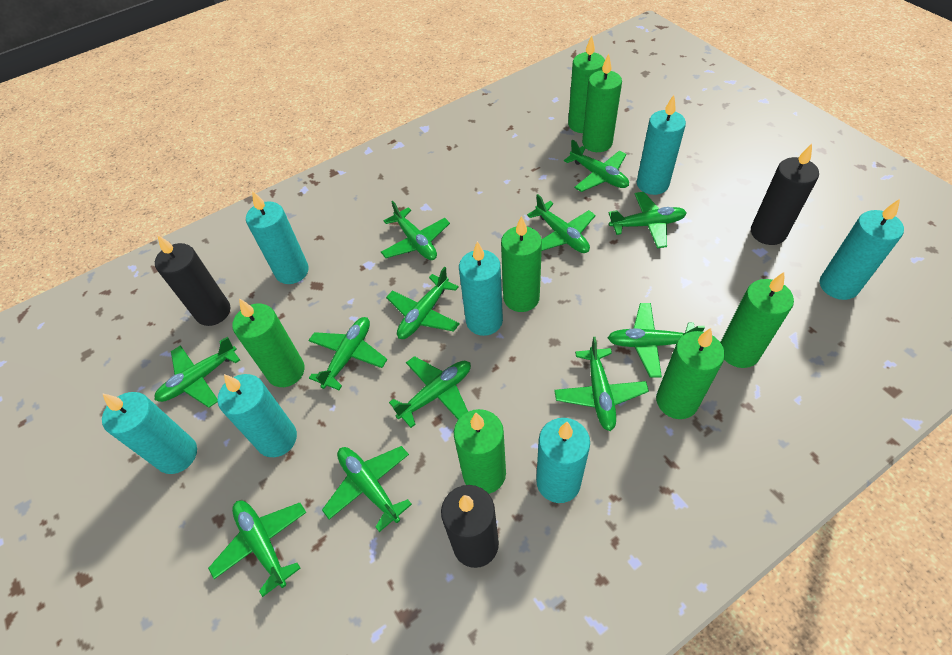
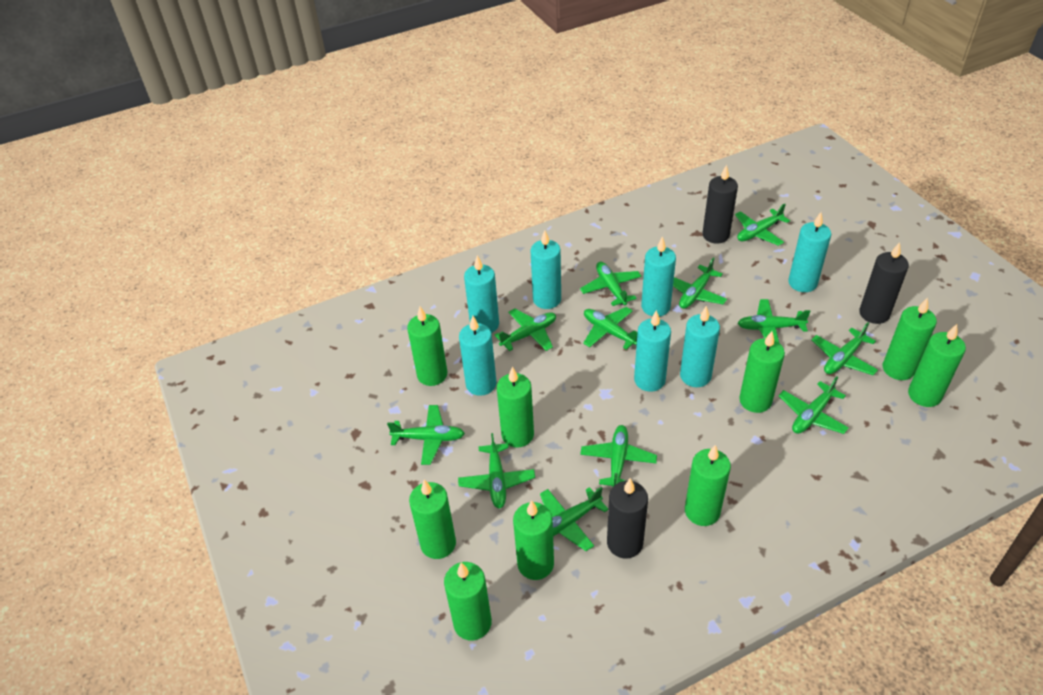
green candle: 7 -> 9

